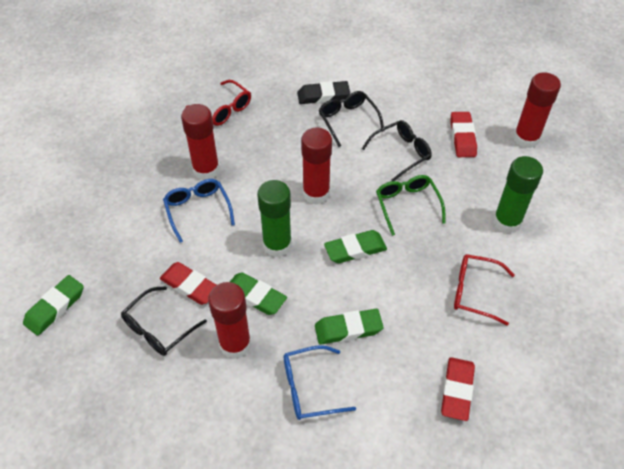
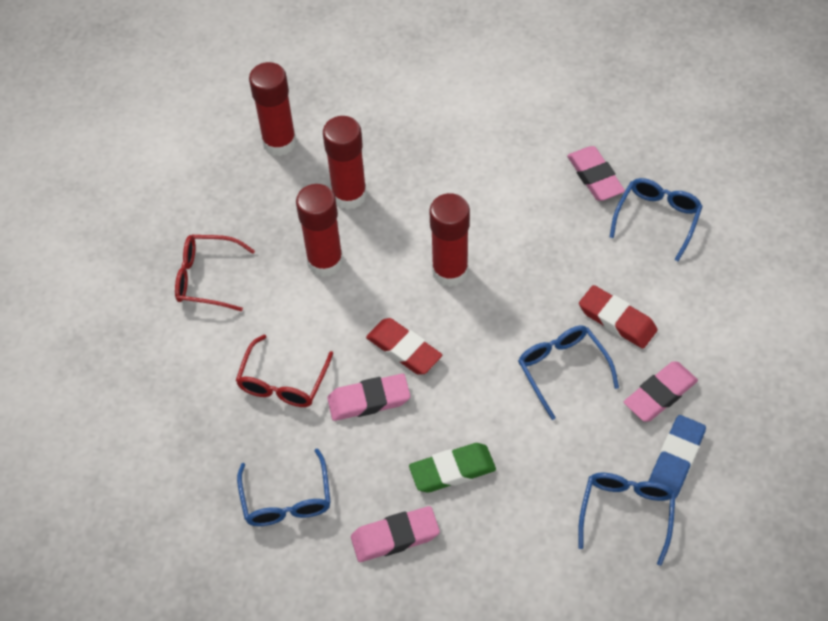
black eraser: 1 -> 0
black glasses: 3 -> 0
blue eraser: 0 -> 1
blue glasses: 2 -> 4
green eraser: 4 -> 1
green glasses: 1 -> 0
green glue stick: 2 -> 0
pink eraser: 0 -> 4
red eraser: 3 -> 2

